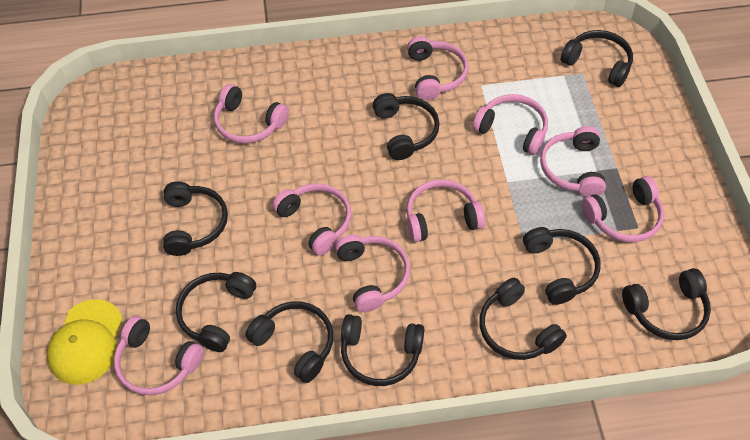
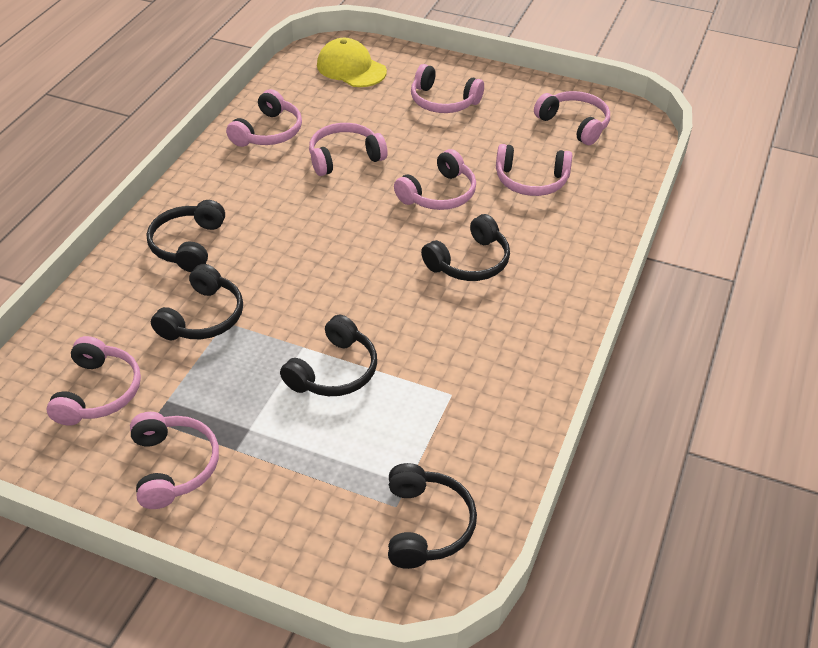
black headphones: 9 -> 5
pink headphones: 9 -> 8

